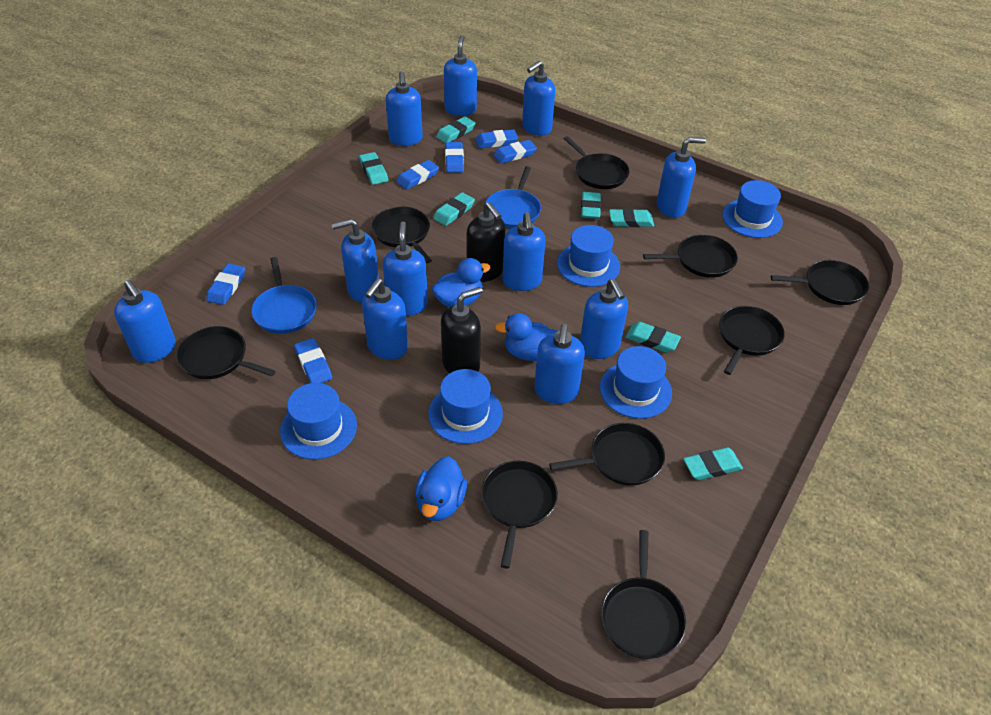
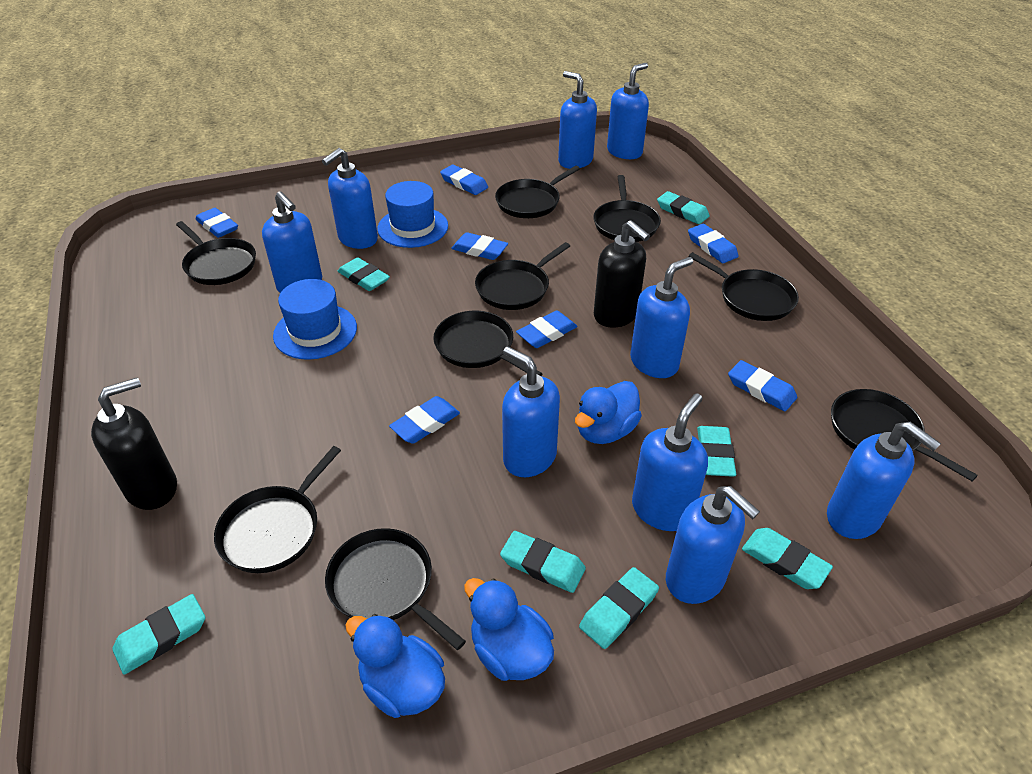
blue eraser: 6 -> 7
blue hat: 5 -> 2
blue pan: 2 -> 0
blue soap dispenser: 11 -> 9

